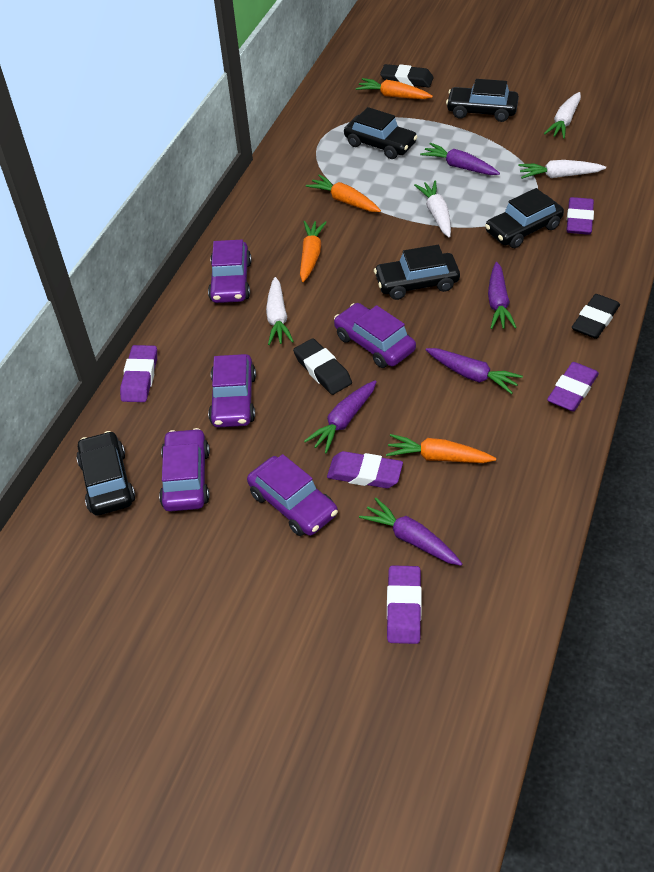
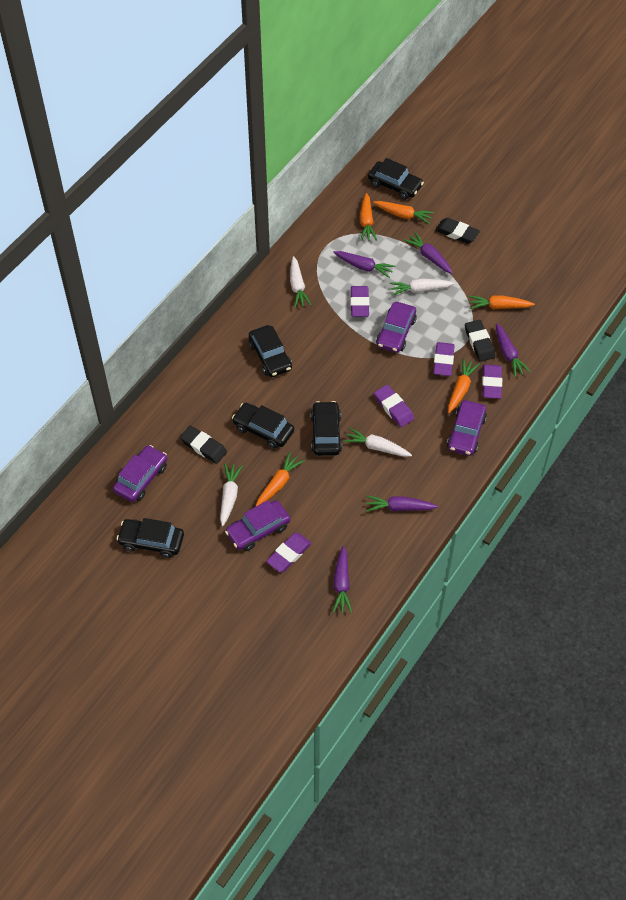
orange carrot: 4 -> 5
purple car: 5 -> 4

